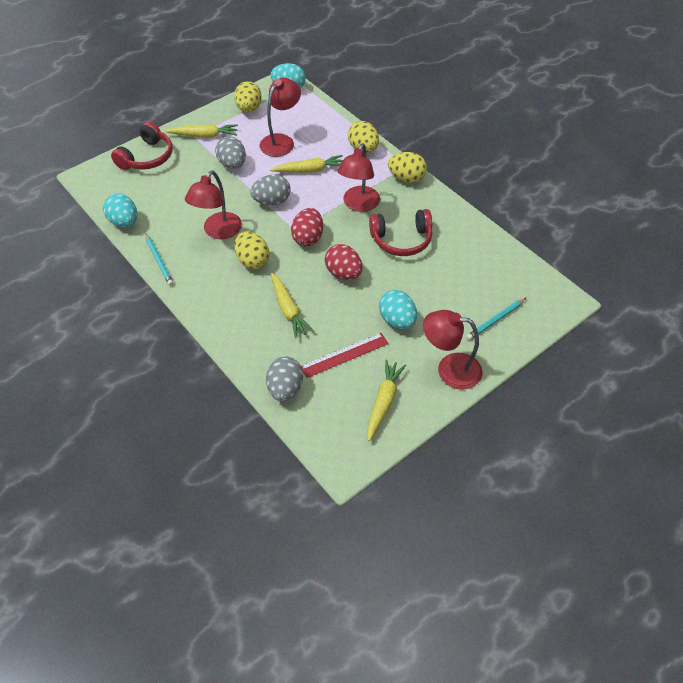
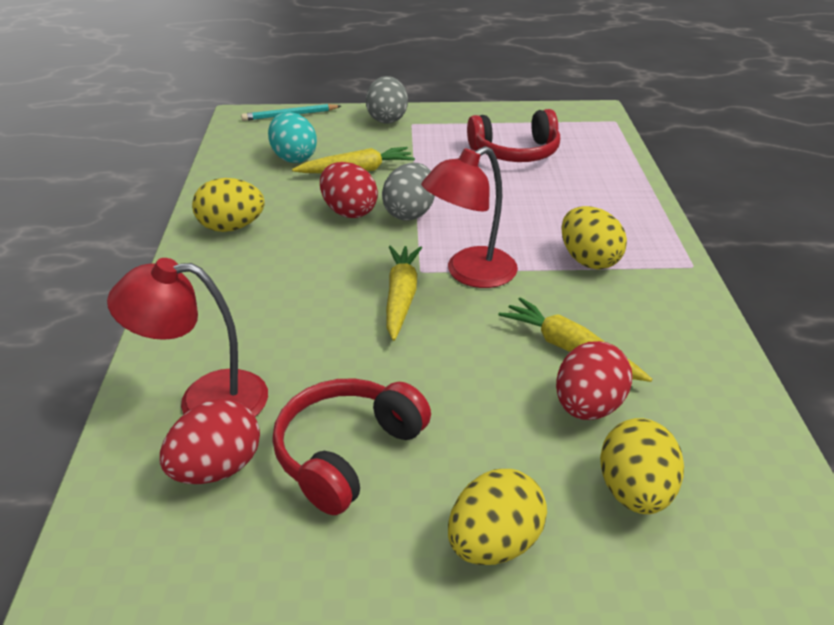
grey egg: 3 -> 2
red egg: 2 -> 3
red lamp: 4 -> 2
red ruler: 1 -> 0
turquoise egg: 3 -> 1
turquoise pencil: 2 -> 1
yellow carrot: 4 -> 3

